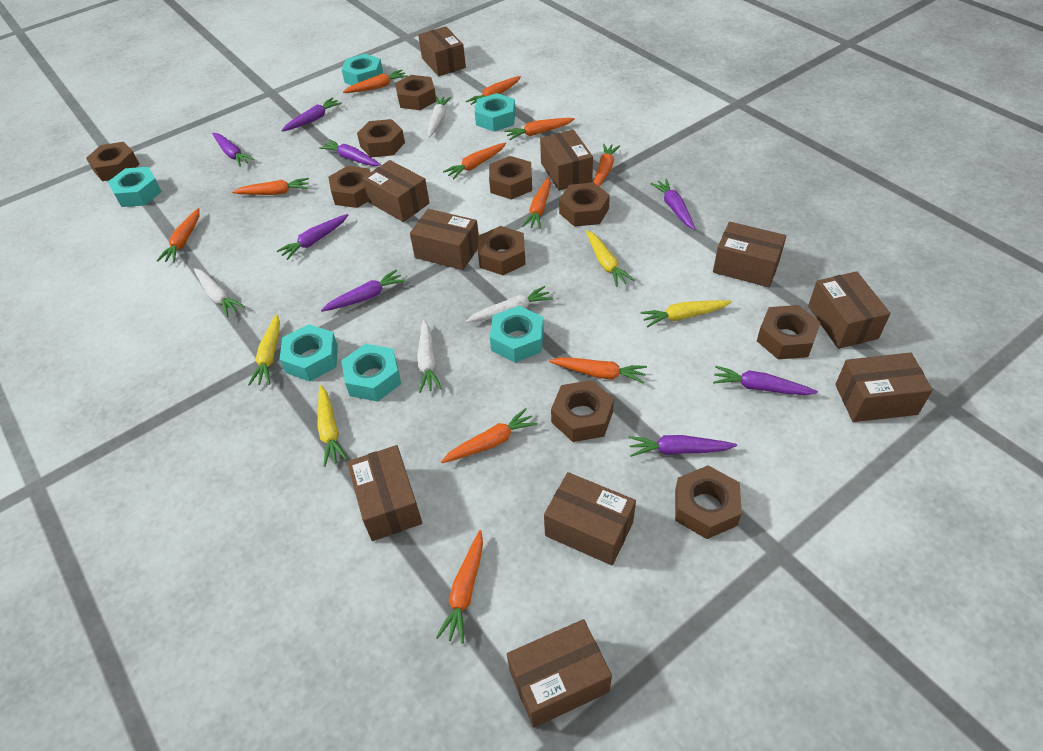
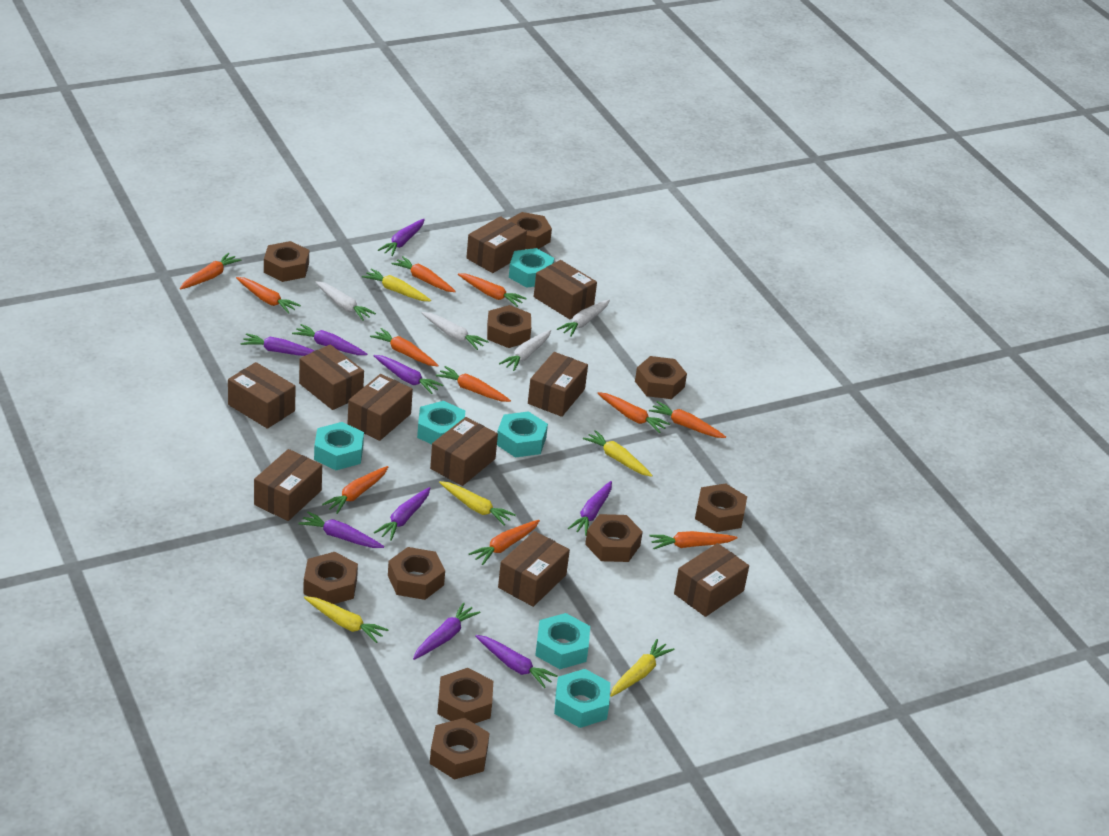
purple carrot: 8 -> 9
yellow carrot: 4 -> 5

